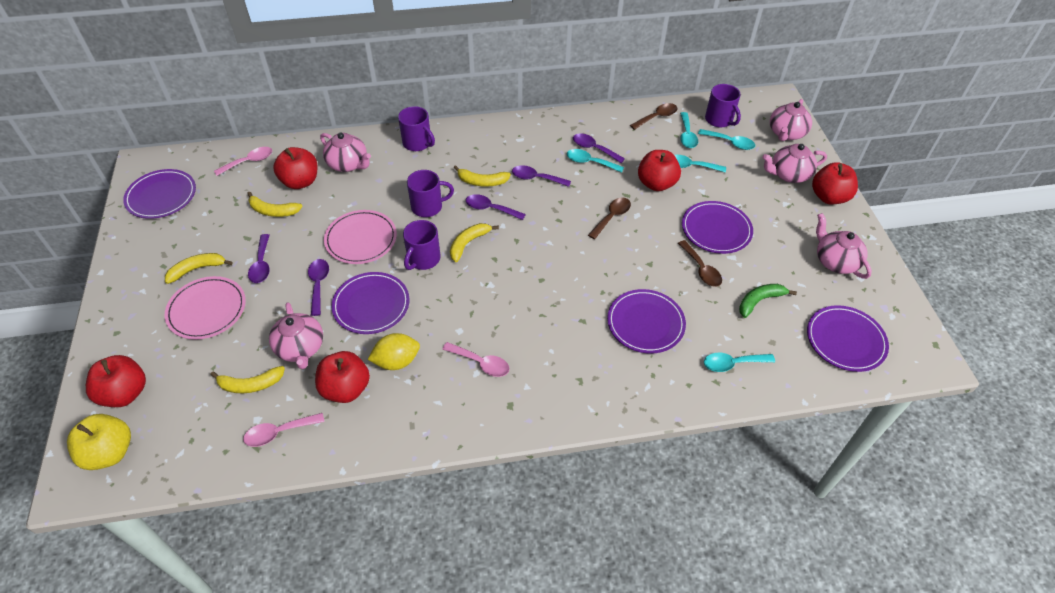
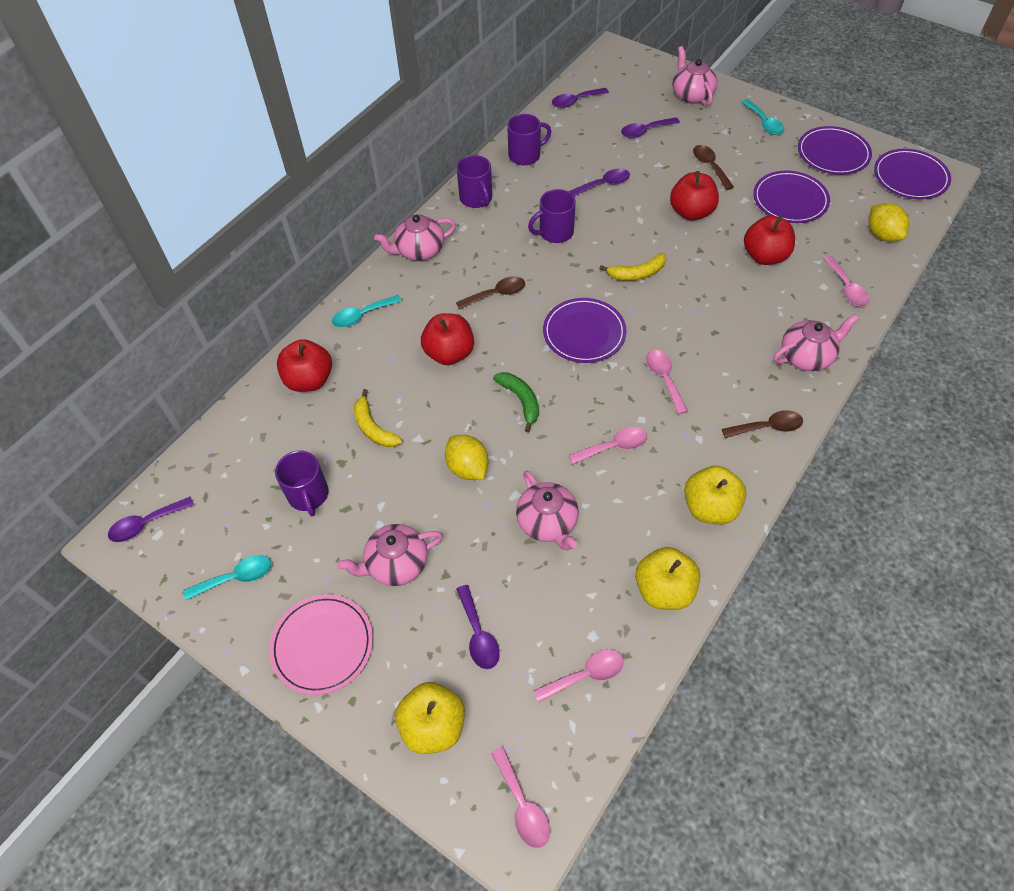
pink plate: 2 -> 1
pink spoon: 3 -> 5
purple plate: 5 -> 4
red apple: 5 -> 4
turquoise spoon: 5 -> 3
yellow apple: 1 -> 3
yellow banana: 5 -> 2
yellow lemon: 1 -> 2

